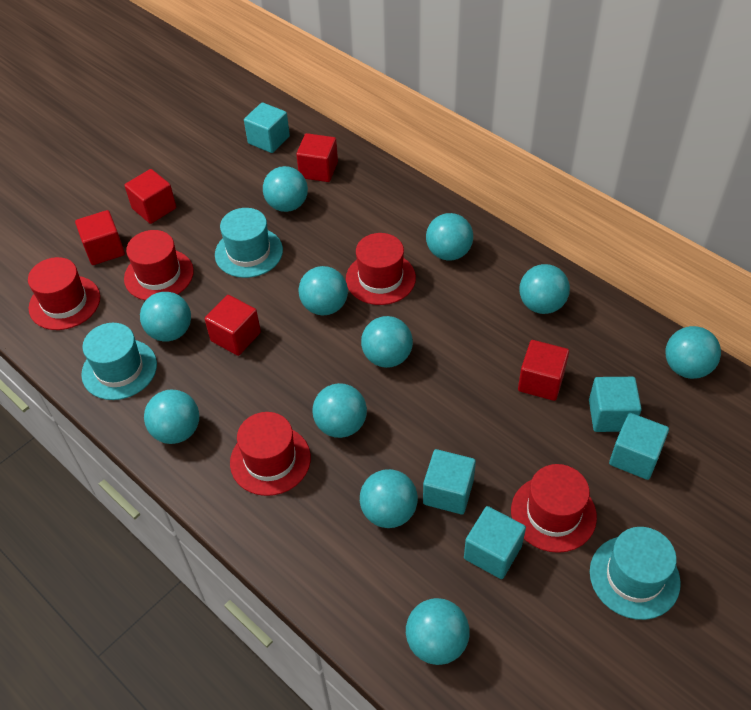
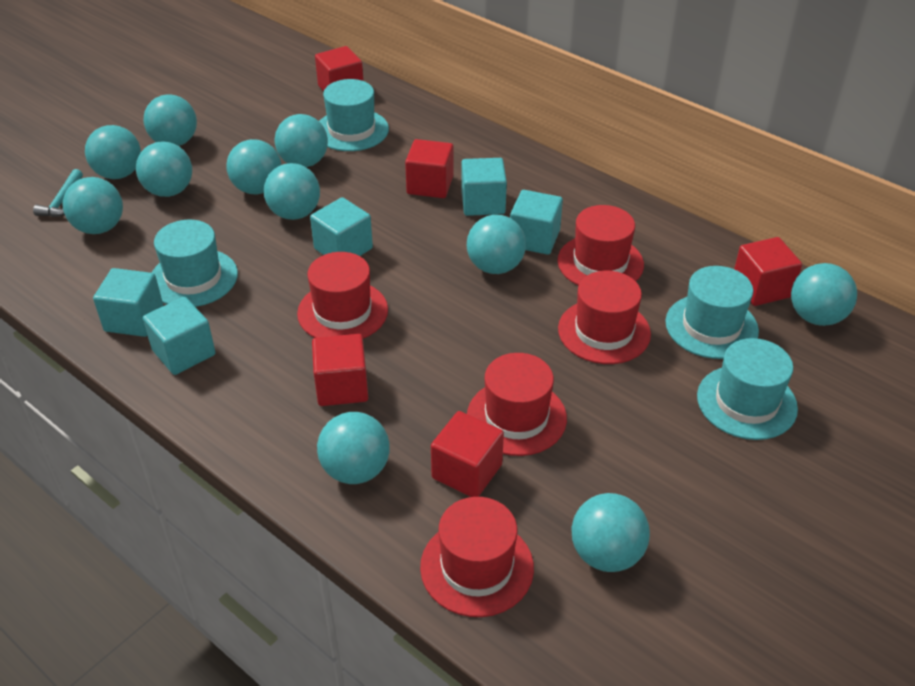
turquoise hammer: 0 -> 1
turquoise hat: 3 -> 4

